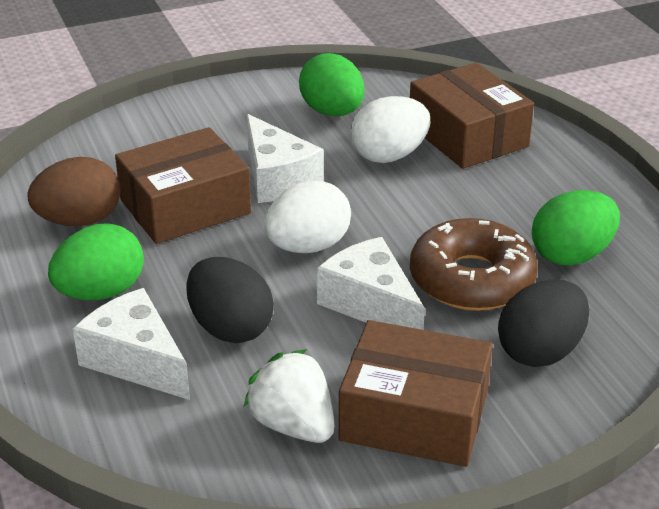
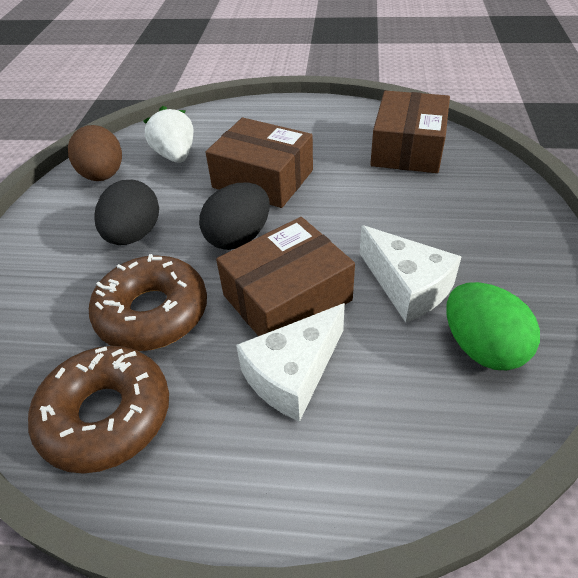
brown donut: 1 -> 2
green egg: 3 -> 1
white cheese: 3 -> 2
white egg: 2 -> 0

